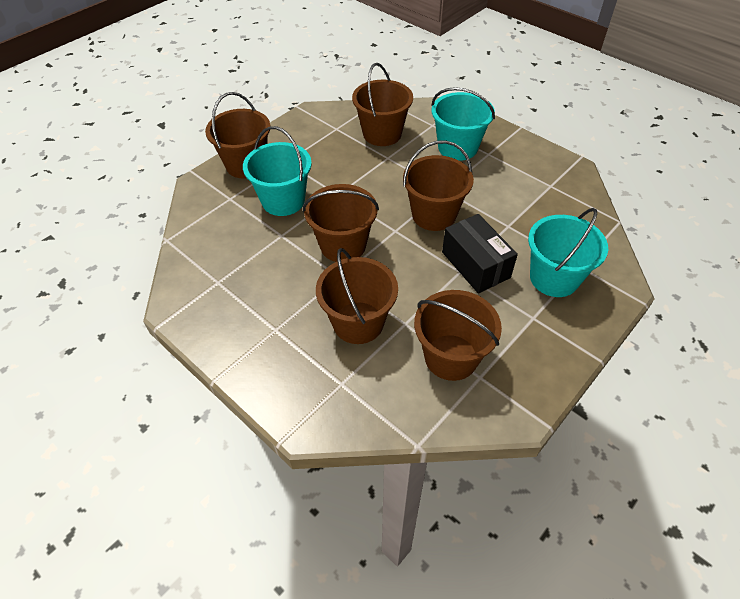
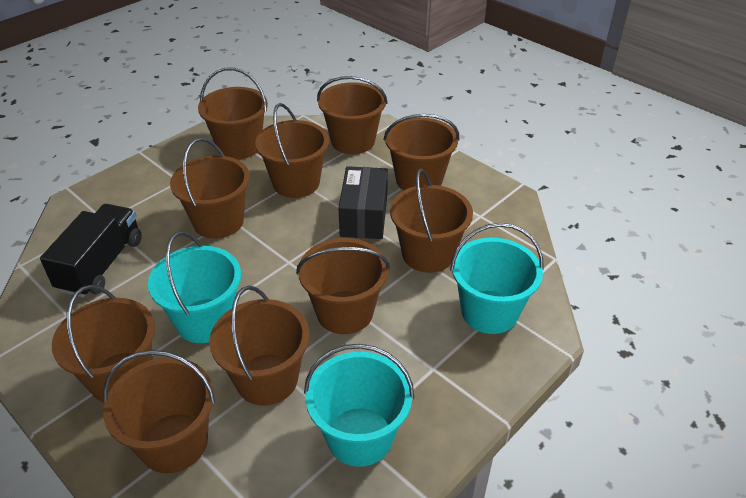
black truck: 0 -> 1
brown bucket: 6 -> 10

